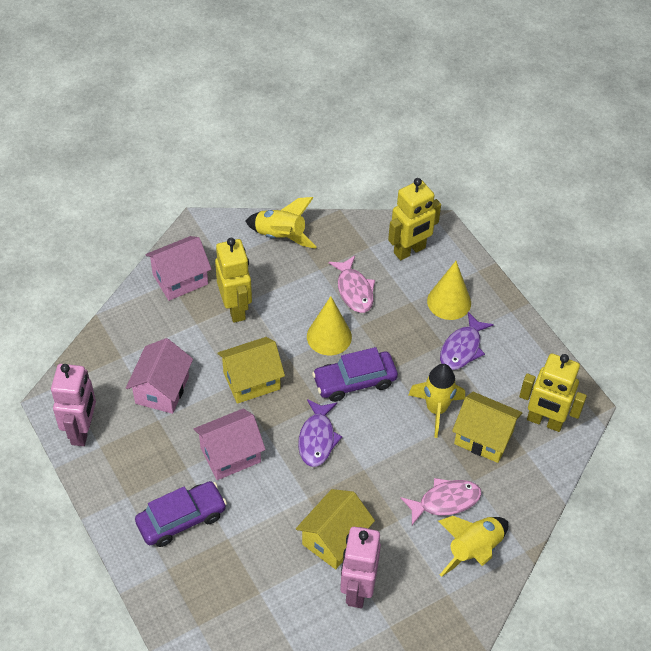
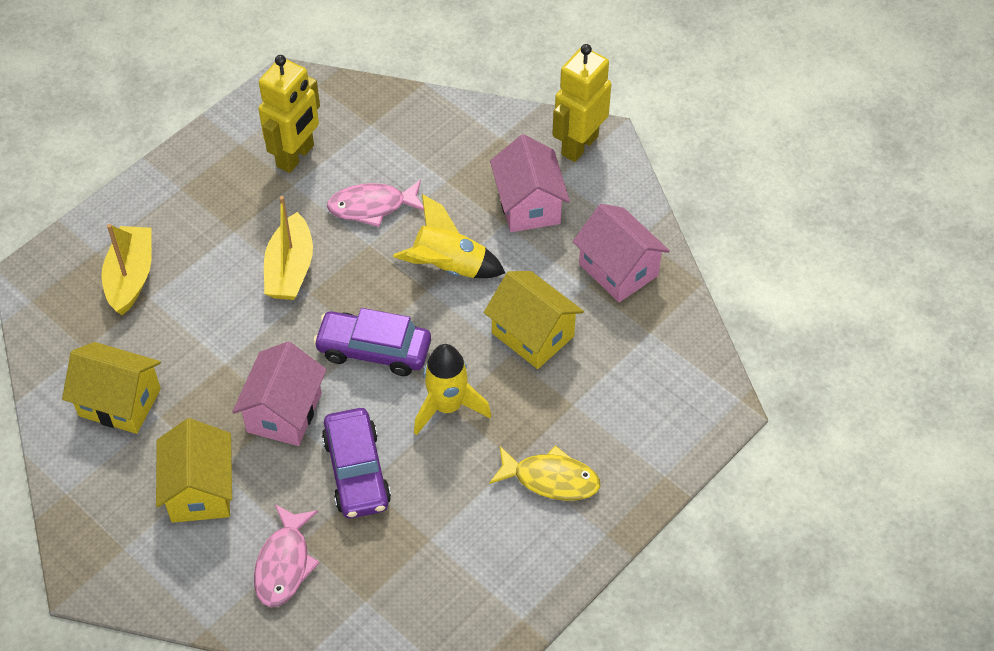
pink robot: 2 -> 0
purple fish: 2 -> 0
yellow boat: 0 -> 2
yellow cone: 2 -> 0
yellow fish: 0 -> 1
yellow robot: 3 -> 2
yellow rocket: 3 -> 2

